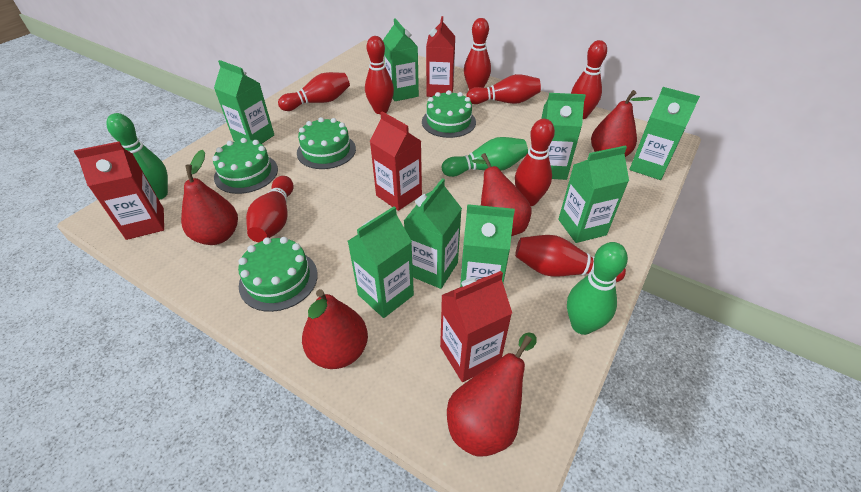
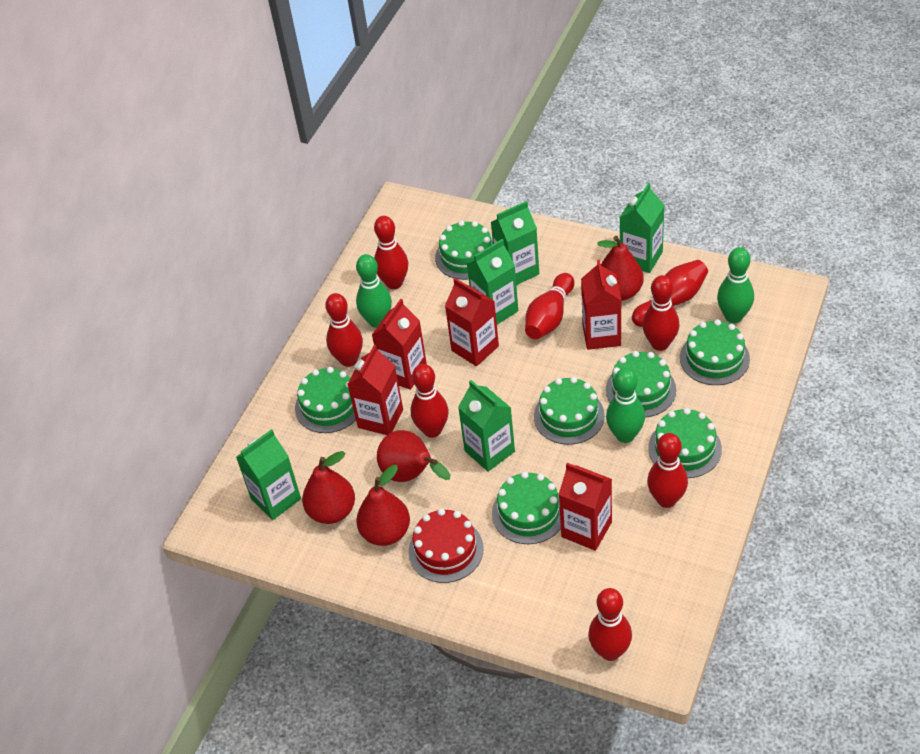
green cake: 4 -> 7
green carton: 8 -> 5
red cake: 0 -> 1
red carton: 4 -> 5
red pear: 5 -> 4

